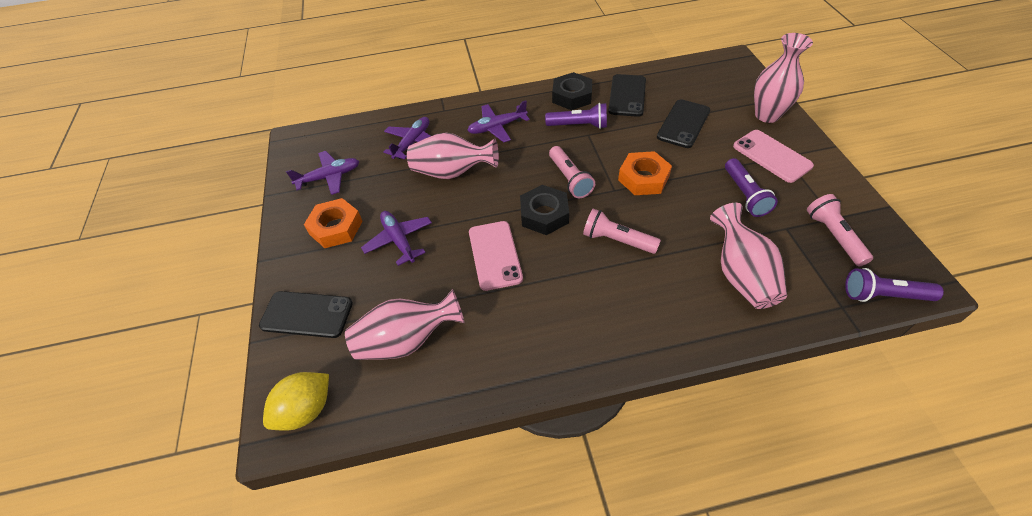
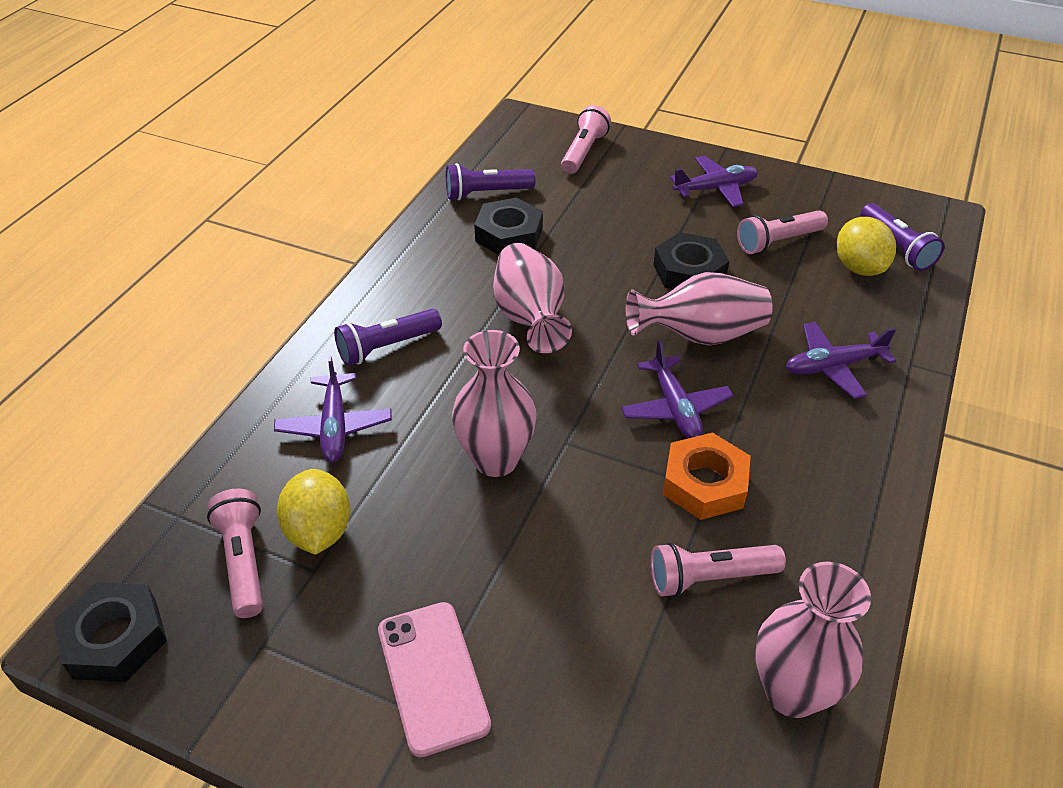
black nut: 2 -> 3
black phone: 3 -> 0
orange nut: 2 -> 1
pink flashlight: 3 -> 4
pink phone: 2 -> 1
yellow lemon: 1 -> 2

